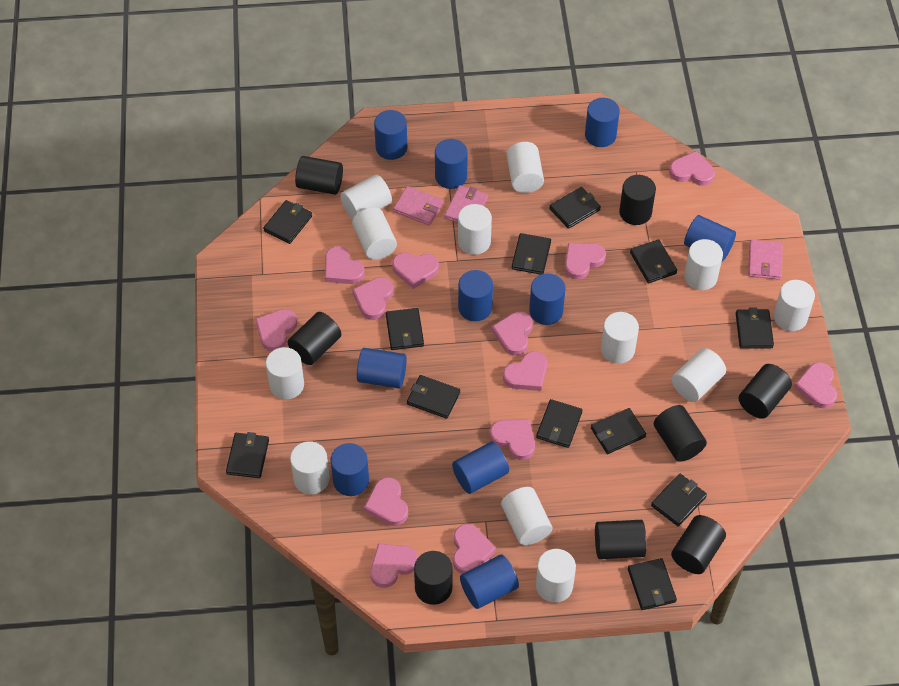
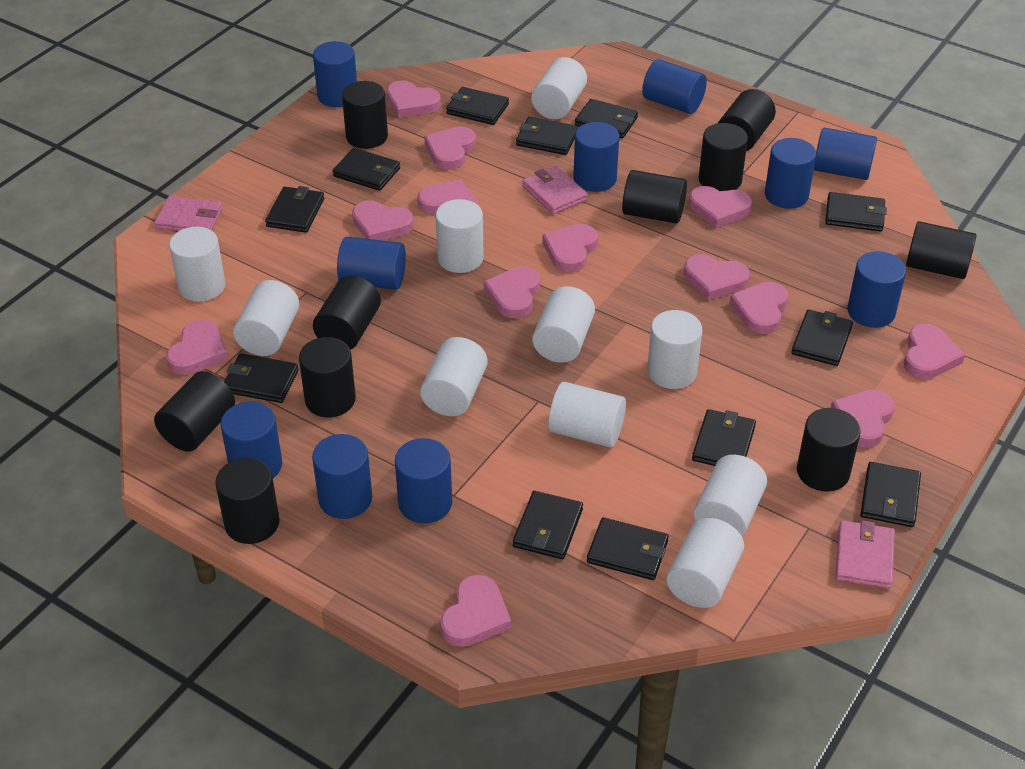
black cylinder: 8 -> 10
white cylinder: 12 -> 10

